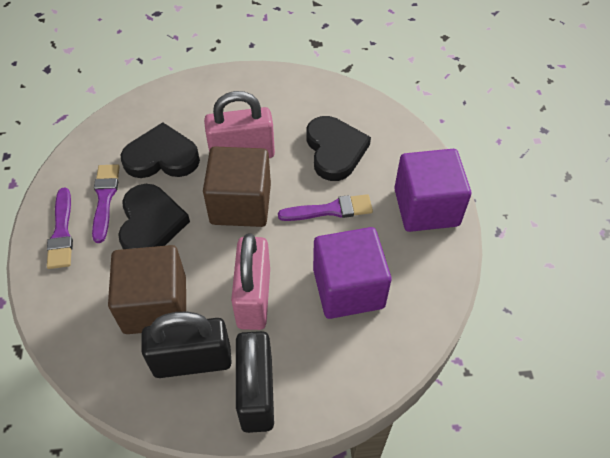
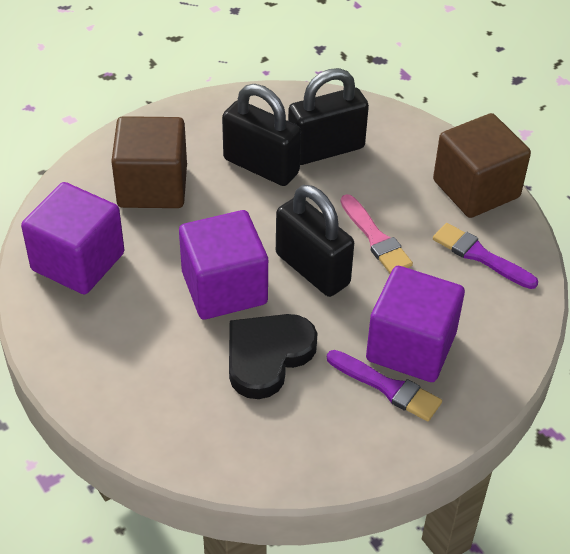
black heart: 3 -> 1
black padlock: 2 -> 3
pink brush: 0 -> 1
pink padlock: 2 -> 0
purple brush: 3 -> 2
purple cube: 2 -> 3

